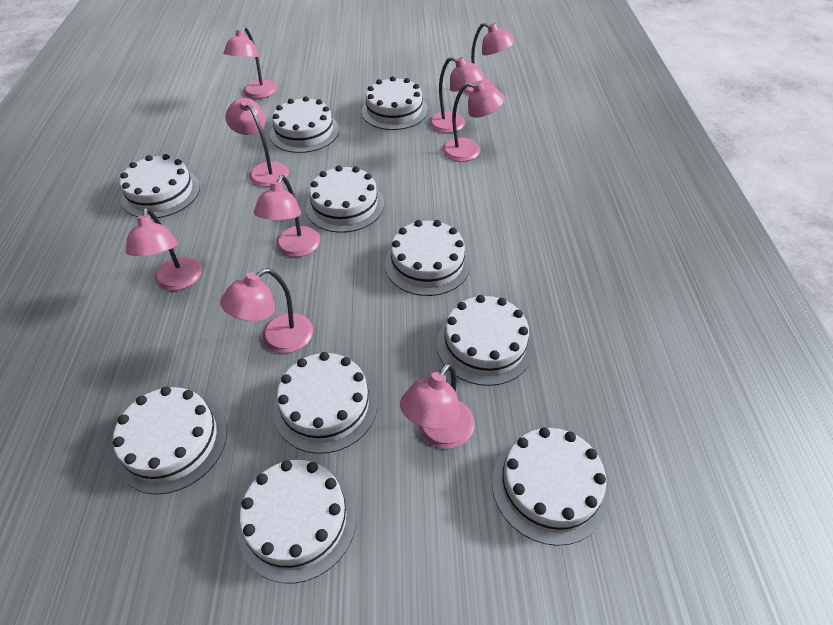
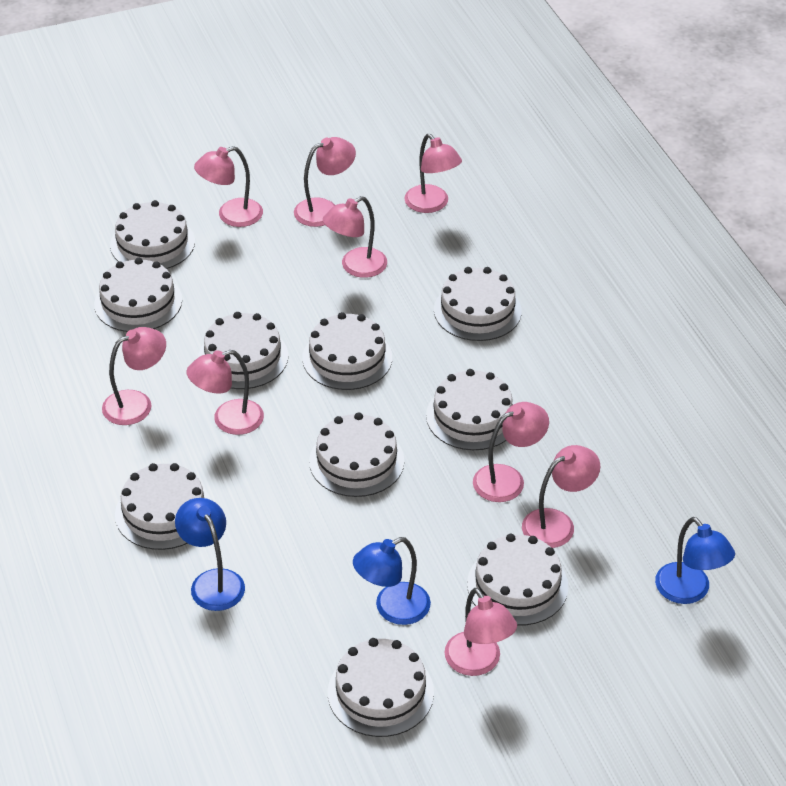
blue lamp: 0 -> 3

